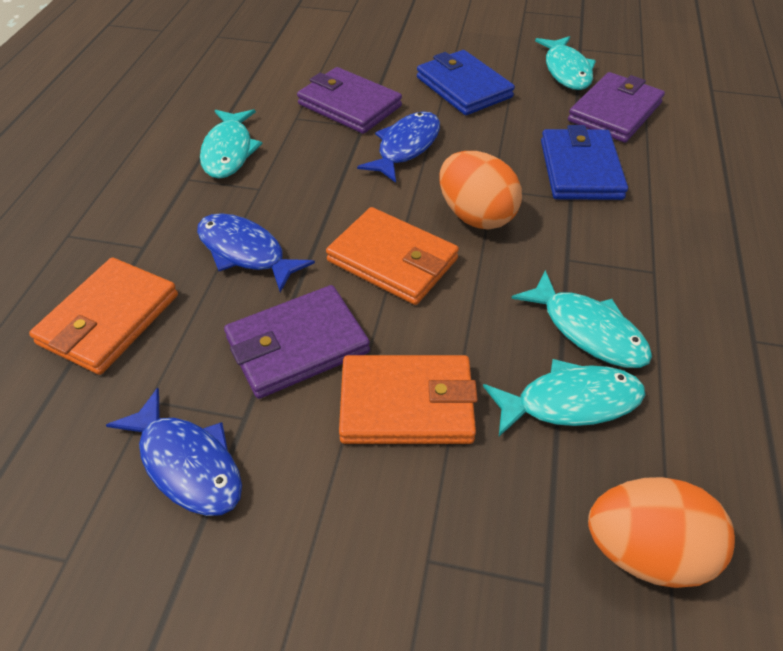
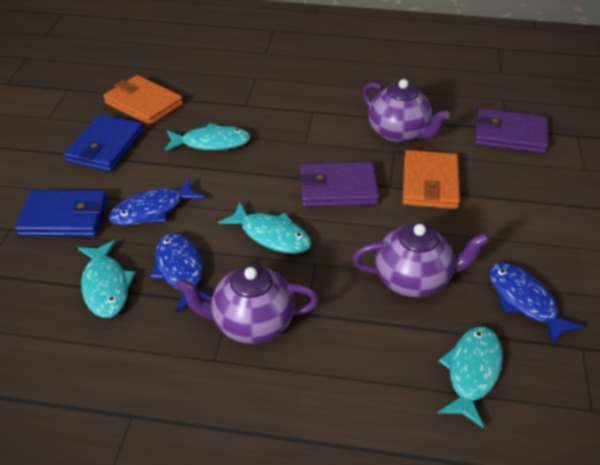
orange egg: 2 -> 0
orange wallet: 3 -> 2
purple teapot: 0 -> 3
purple wallet: 3 -> 2

